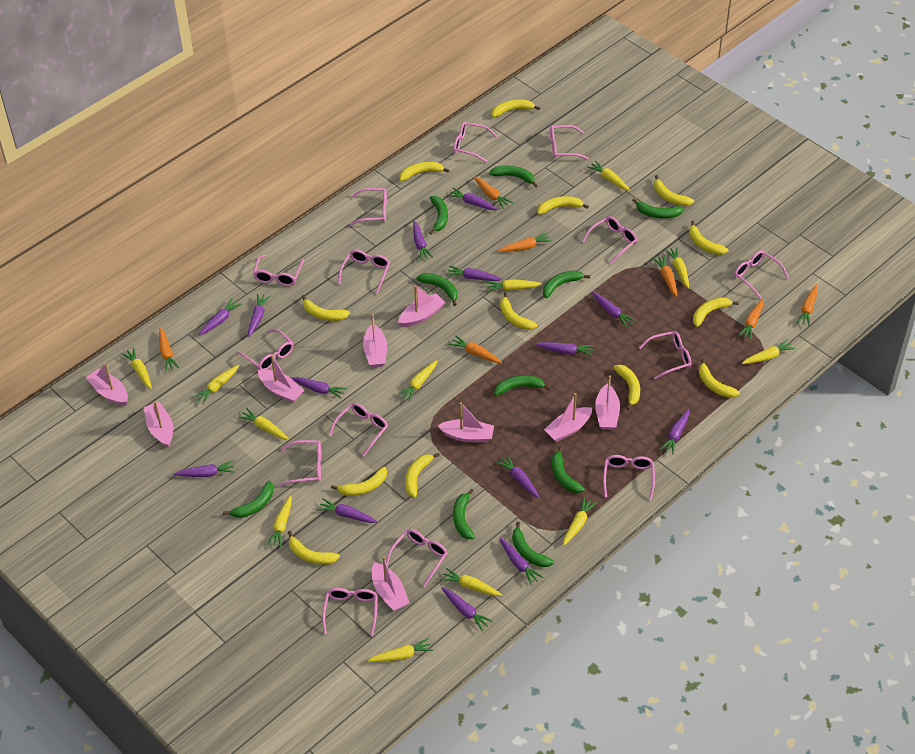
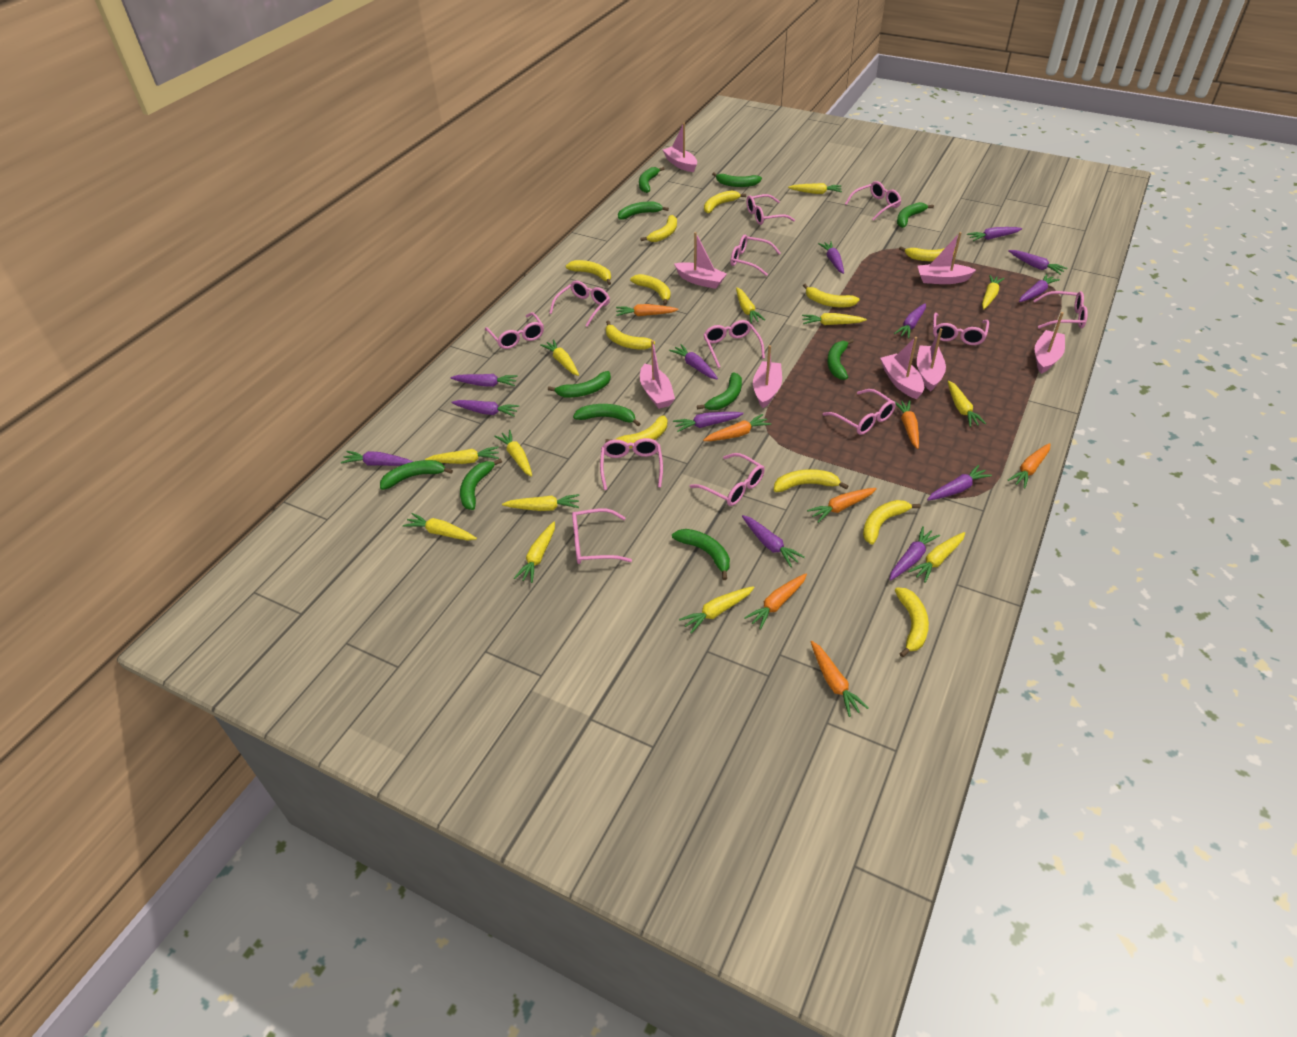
green banana: 10 -> 11
pink boat: 9 -> 8
pink glasses: 14 -> 12
purple carrot: 14 -> 13
yellow banana: 13 -> 11
yellow carrot: 12 -> 13

